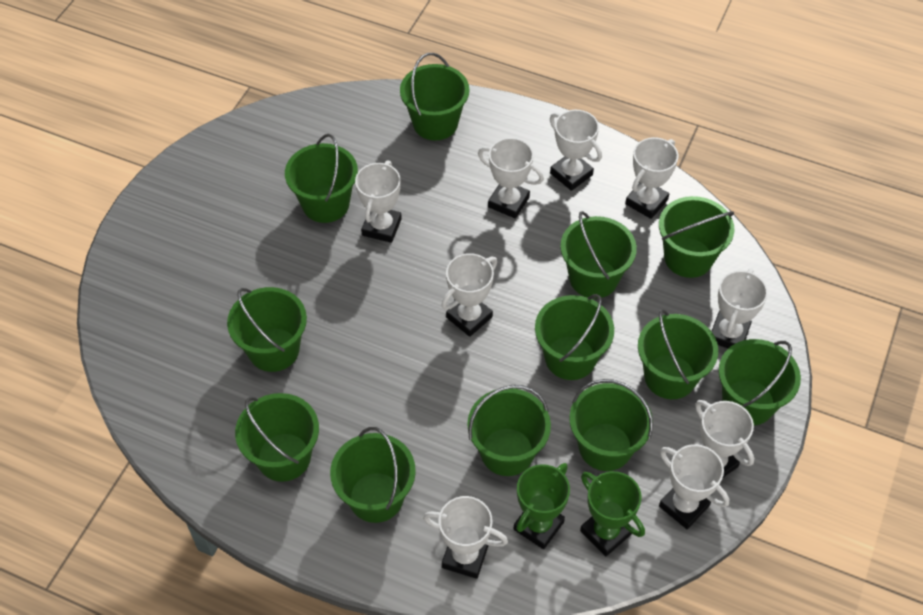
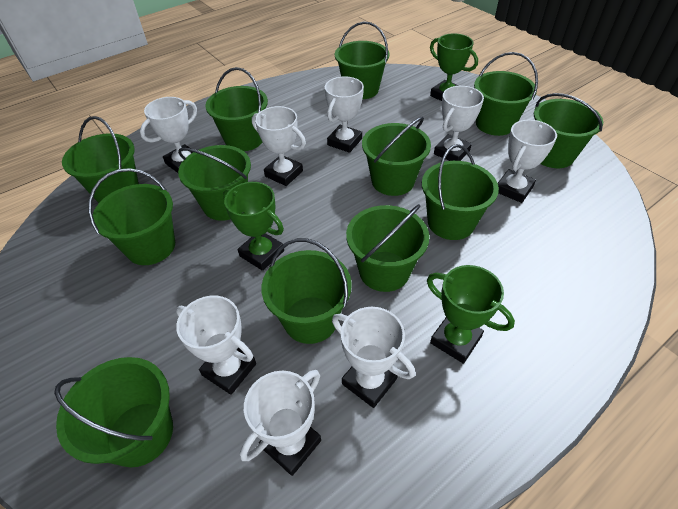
green trophy: 2 -> 3
white trophy: 9 -> 8

